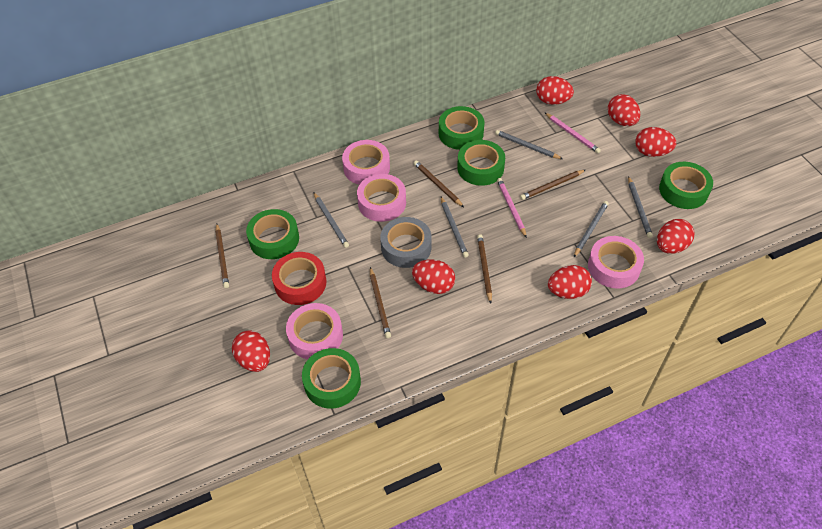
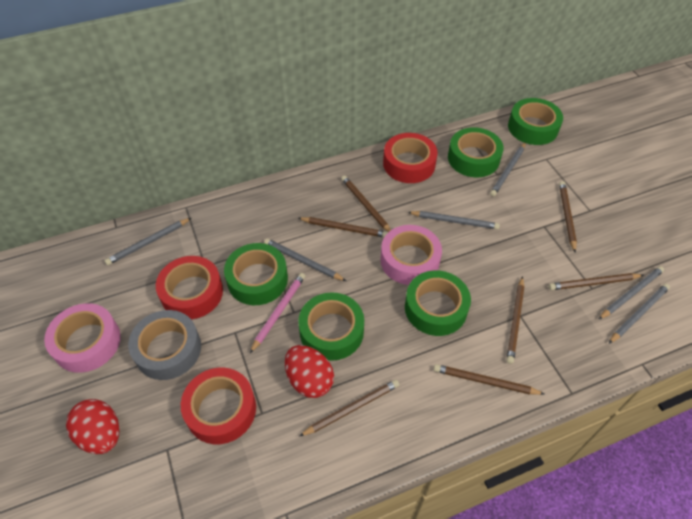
brown pencil: 5 -> 7
grey pencil: 5 -> 6
pink pencil: 2 -> 1
pink tape: 4 -> 2
red egg: 7 -> 2
red tape: 1 -> 3

